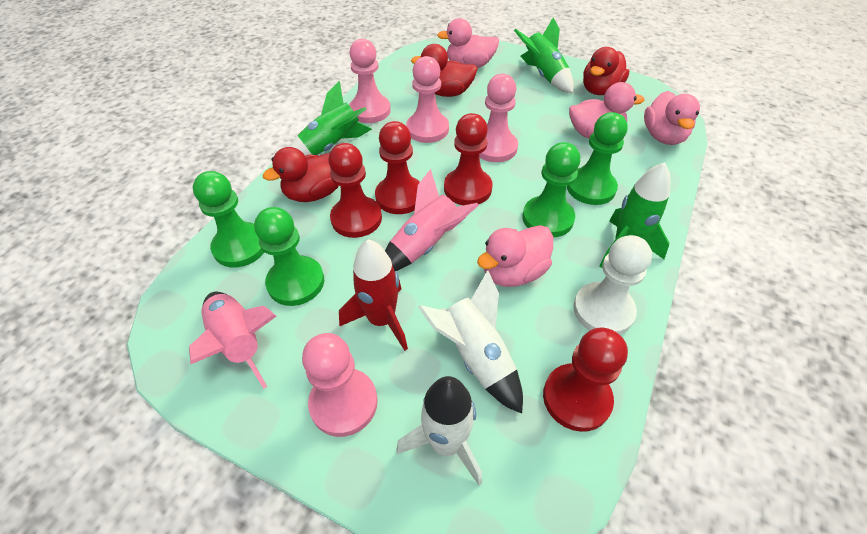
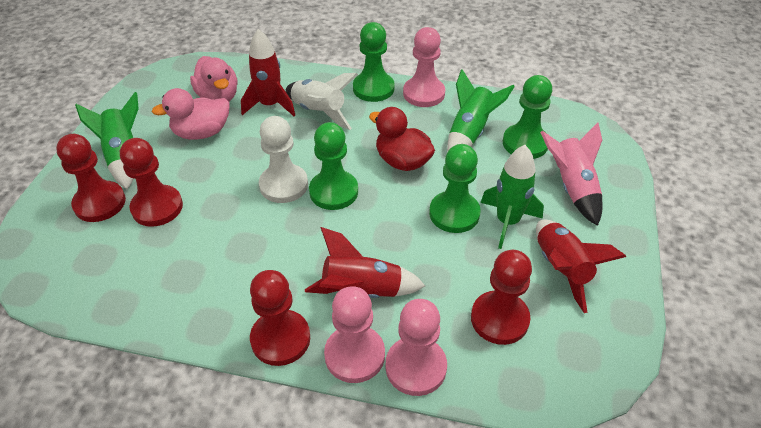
pink duck: 4 -> 2
pink pawn: 4 -> 3
pink rocket: 2 -> 1
red duck: 3 -> 1
red rocket: 1 -> 3
white rocket: 2 -> 1

